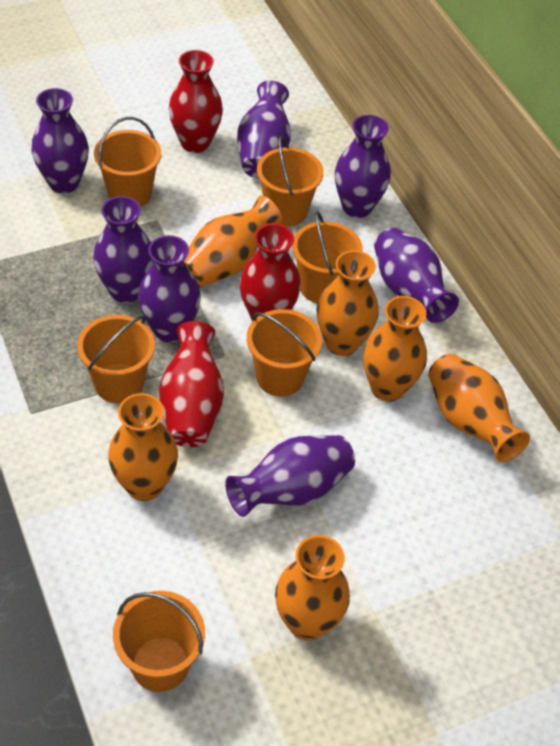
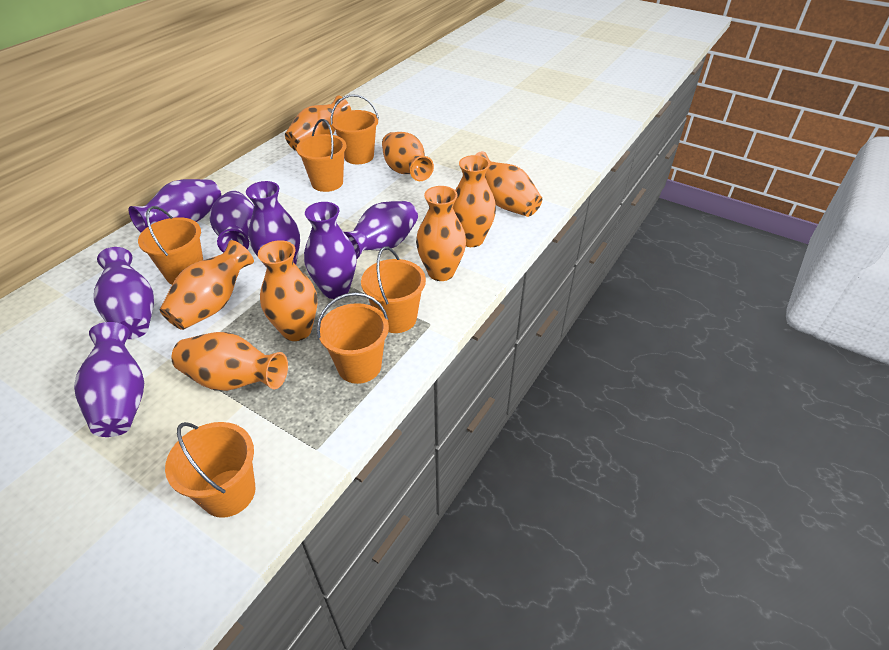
orange vase: 6 -> 8
red vase: 3 -> 0

